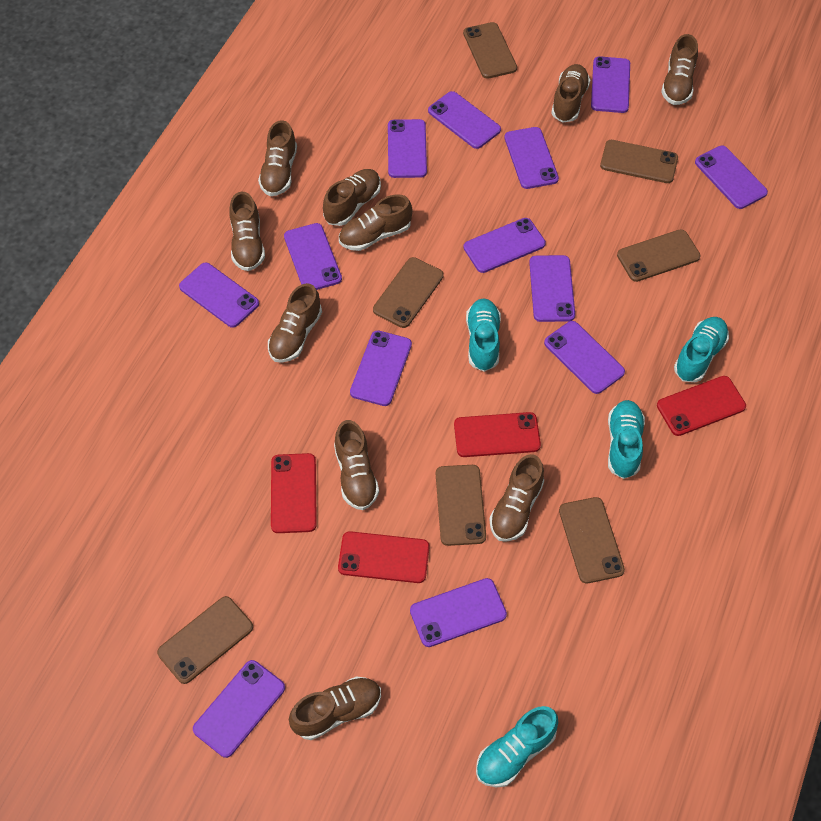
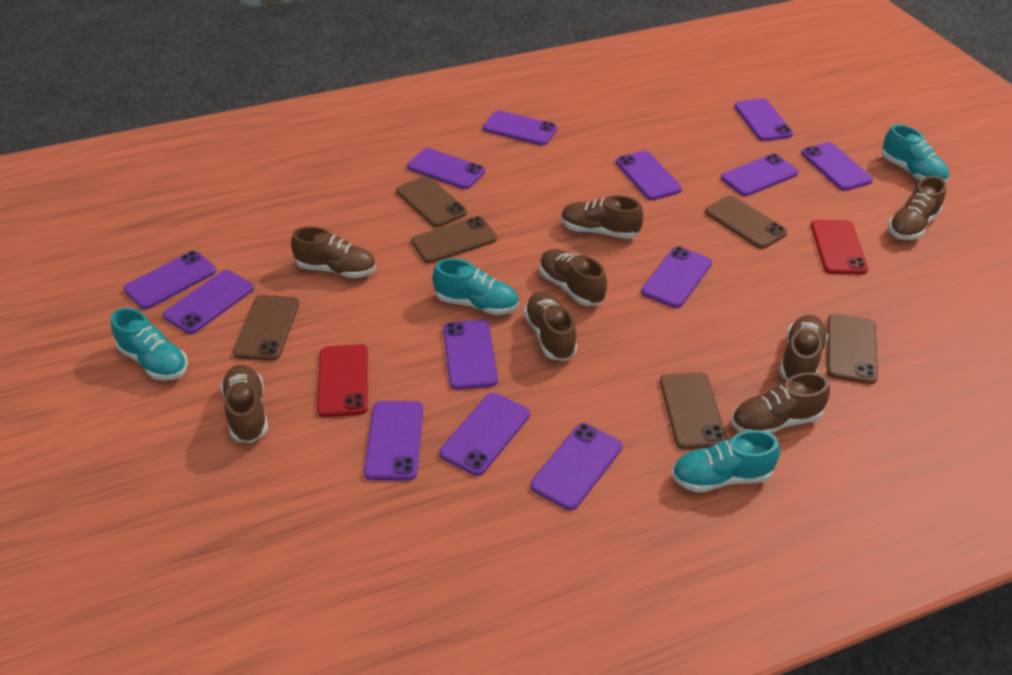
brown phone: 7 -> 6
brown shoe: 10 -> 8
red phone: 4 -> 2

